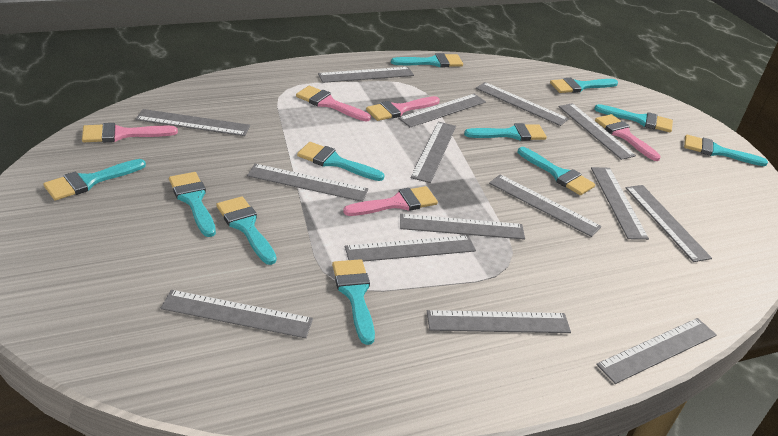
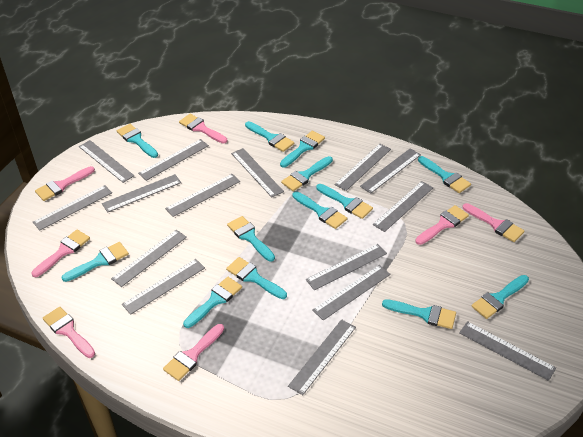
pink brush: 5 -> 7
turquoise brush: 11 -> 13

